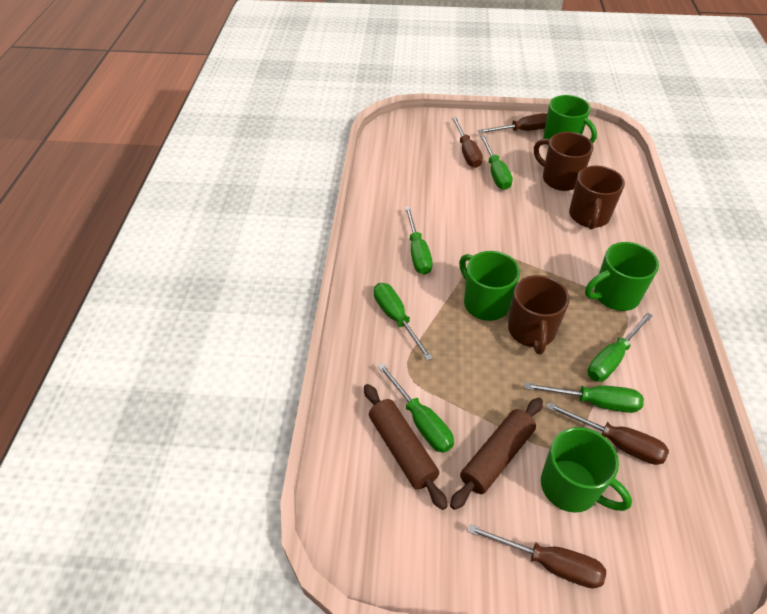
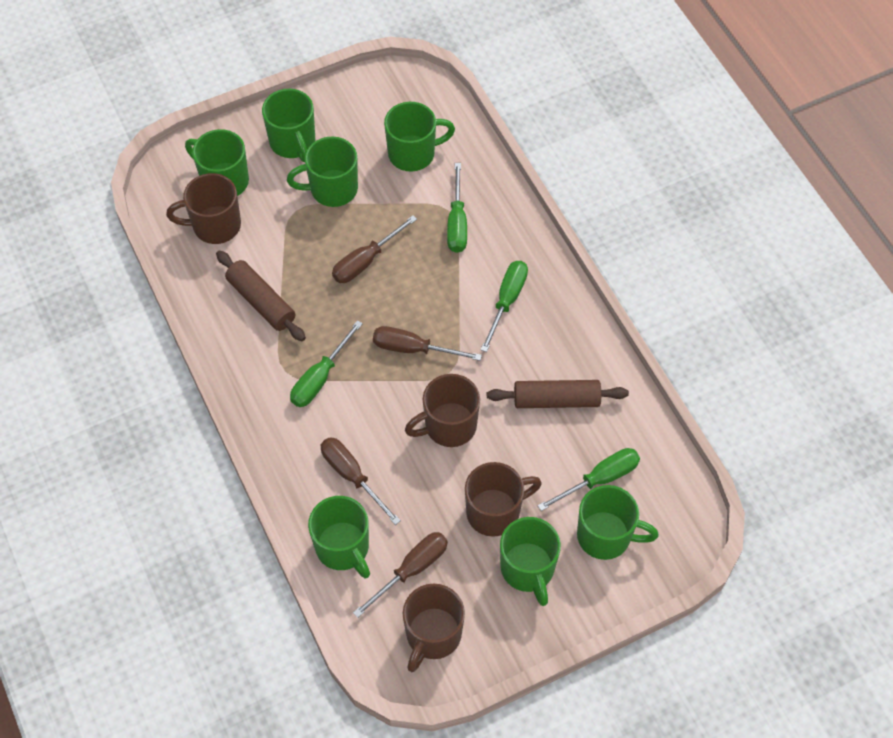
brown mug: 3 -> 4
green mug: 4 -> 7
green screwdriver: 6 -> 4

